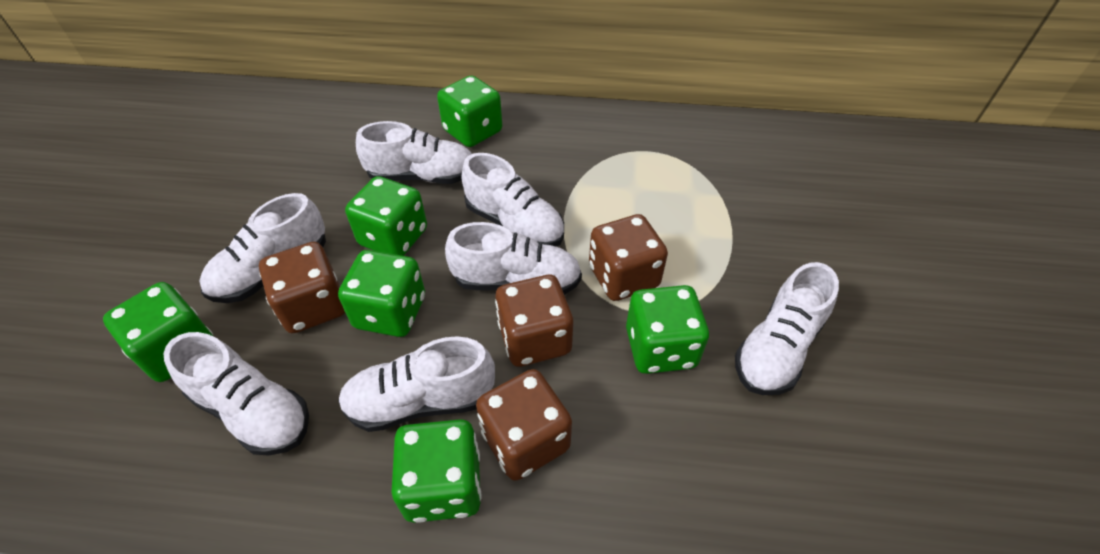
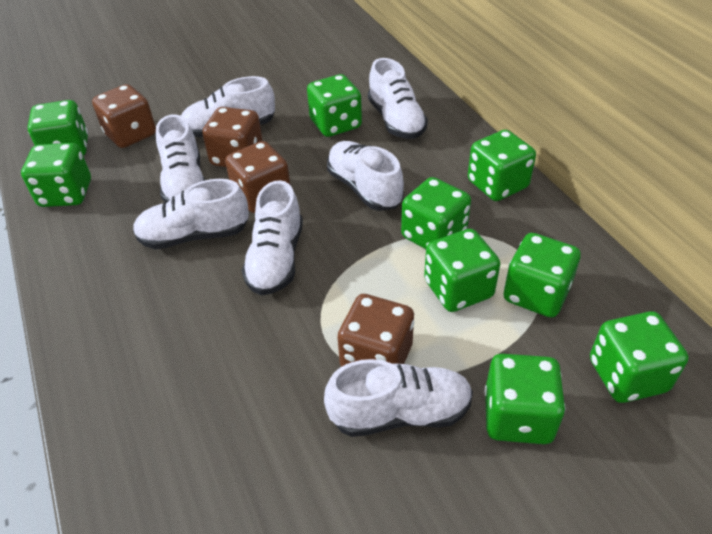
green dice: 6 -> 9

